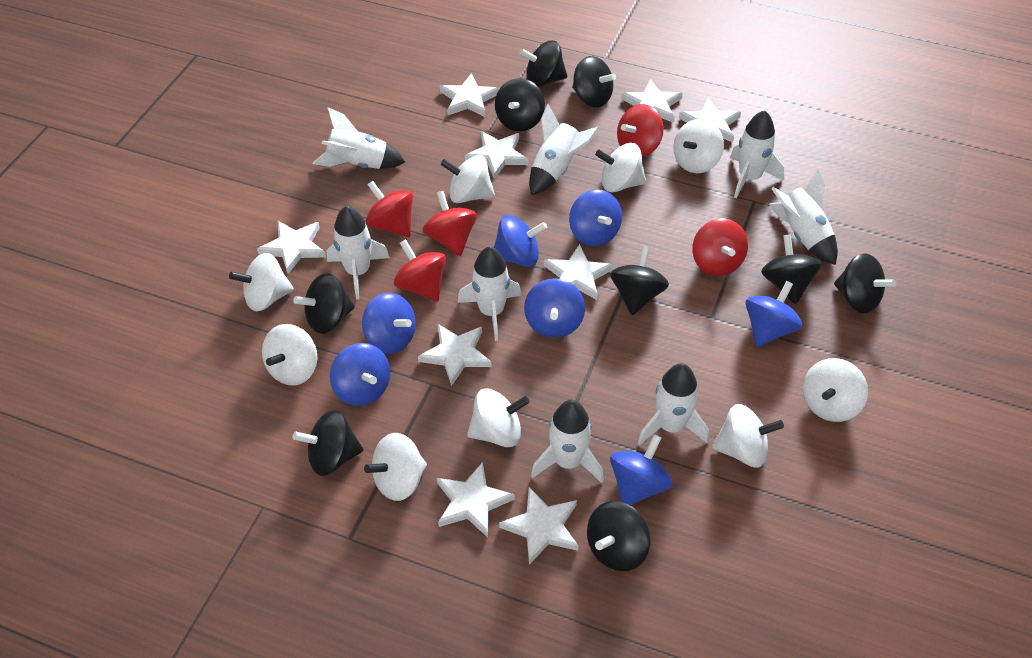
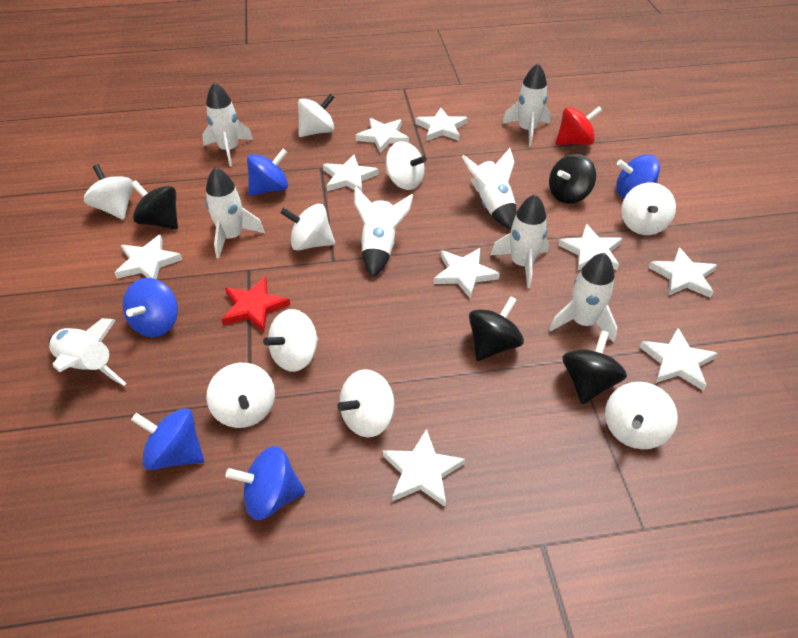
black spinning top: 9 -> 4
blue spinning top: 7 -> 5
red spinning top: 5 -> 1
red star: 0 -> 1

